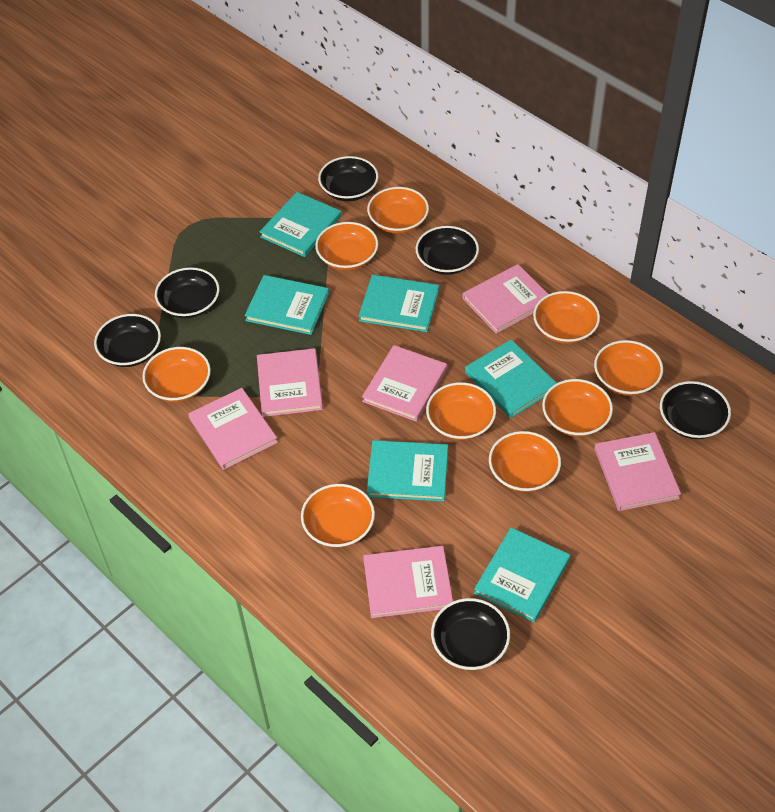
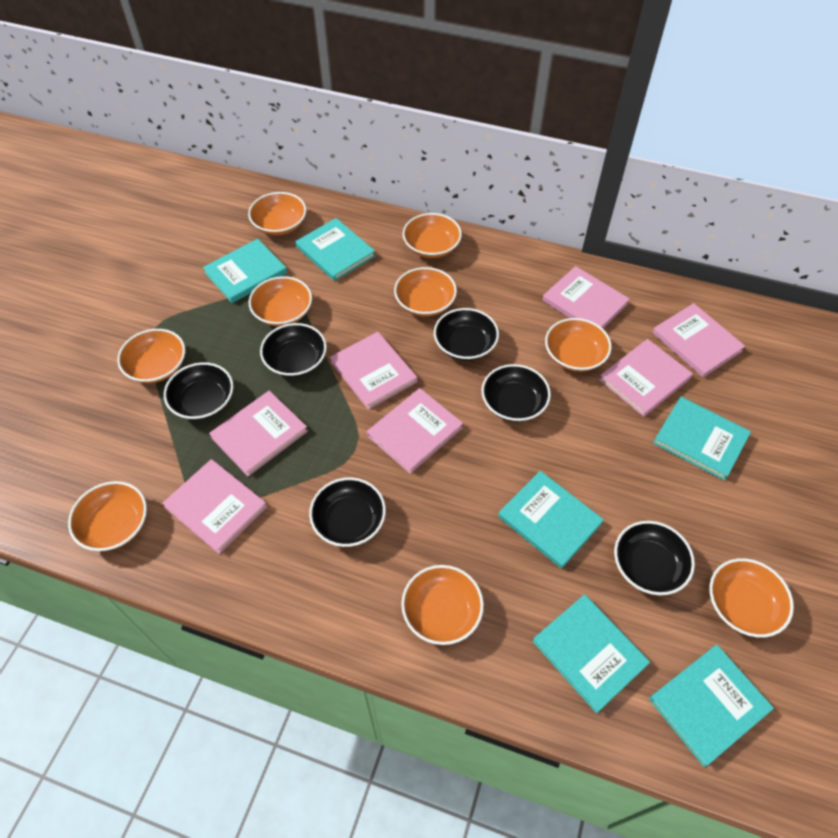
pink book: 6 -> 7

